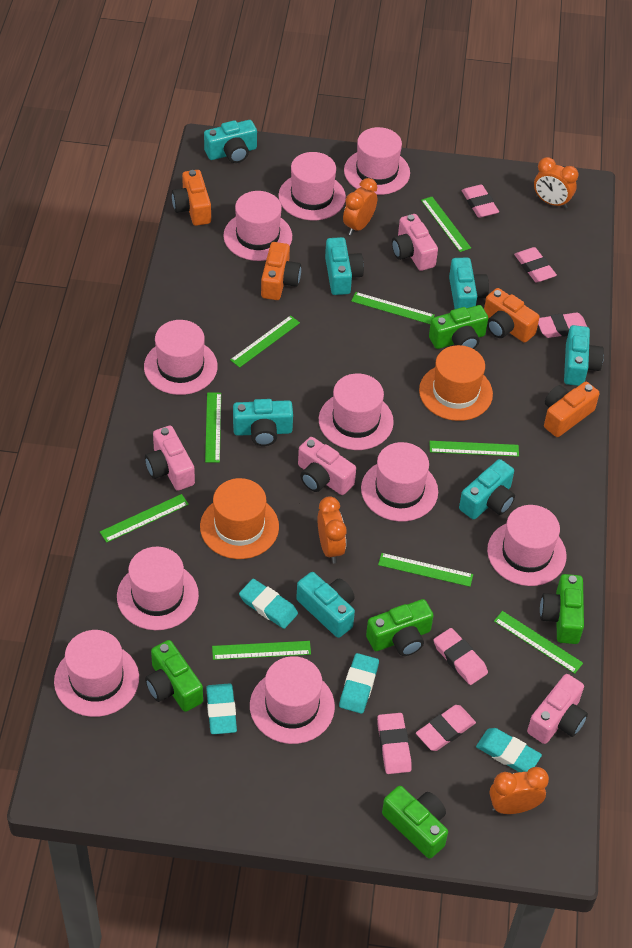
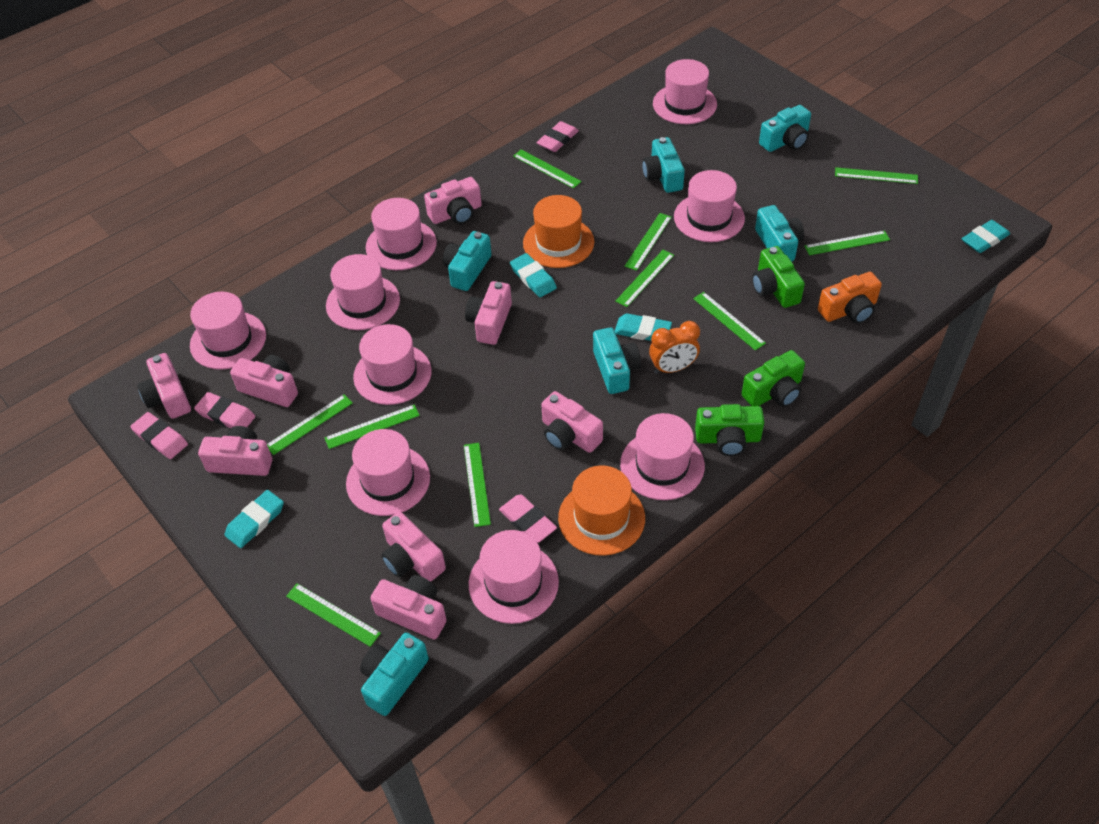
green camera: 5 -> 3
green ruler: 9 -> 10
orange camera: 4 -> 1
orange clock: 4 -> 1
pink camera: 4 -> 8
pink eraser: 6 -> 4
pink hat: 10 -> 9
turquoise camera: 7 -> 6

